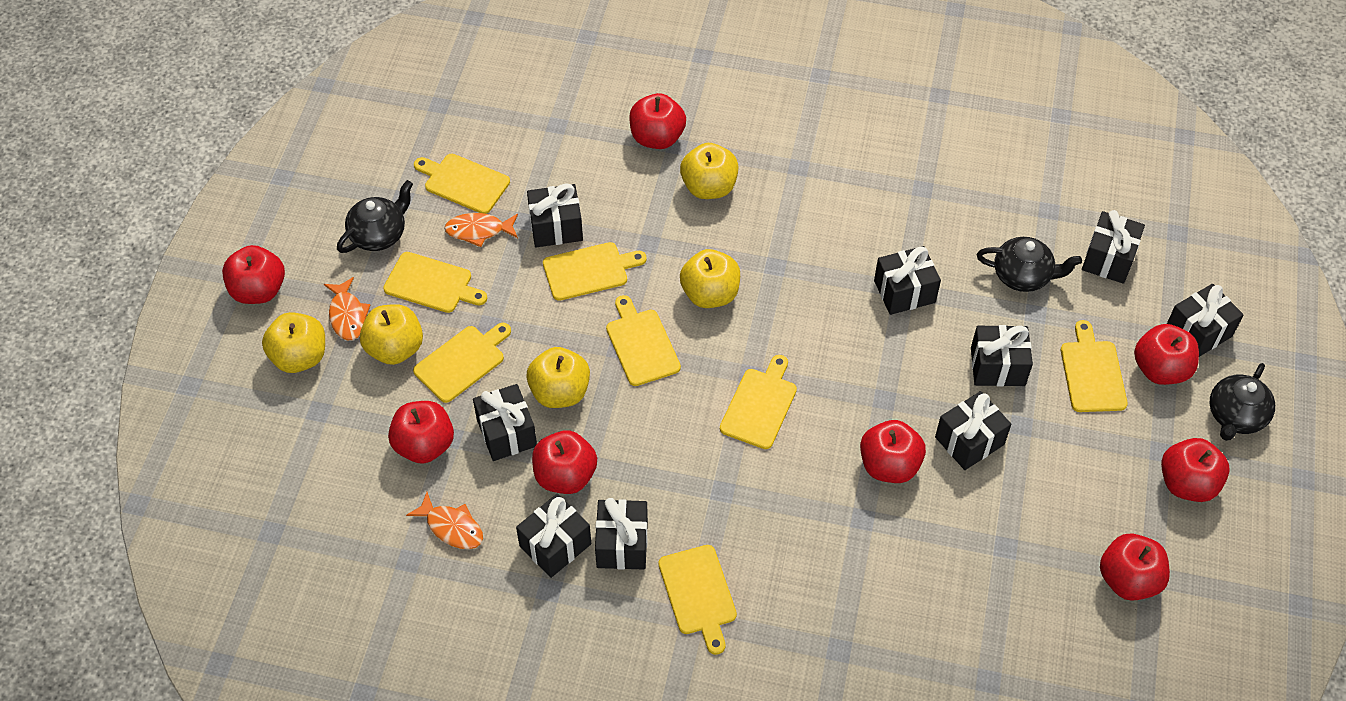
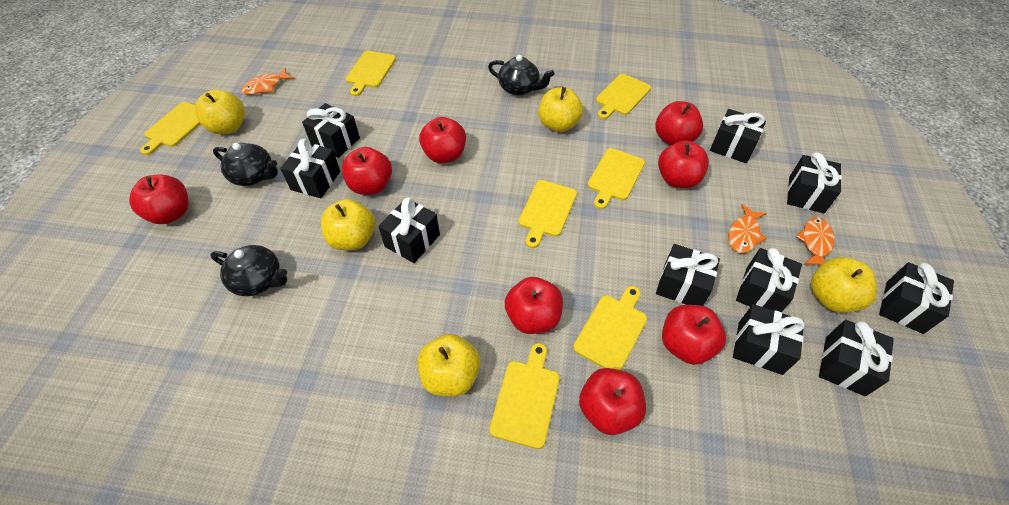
black gift: 9 -> 10
yellow cutting board: 8 -> 7

